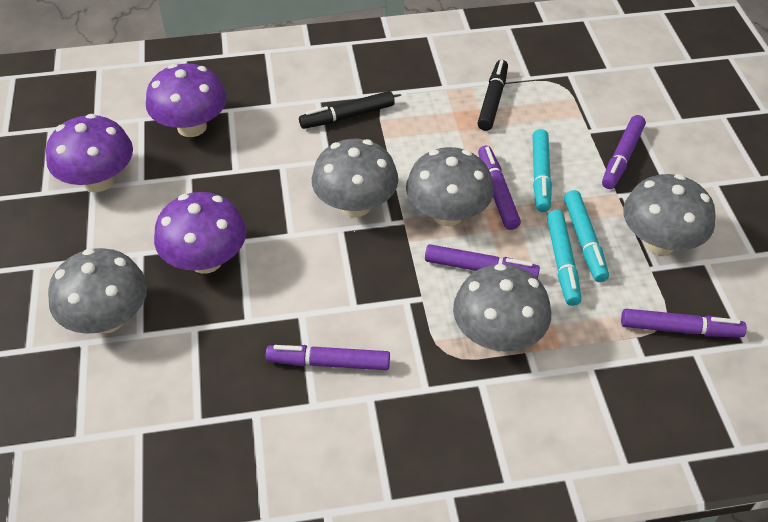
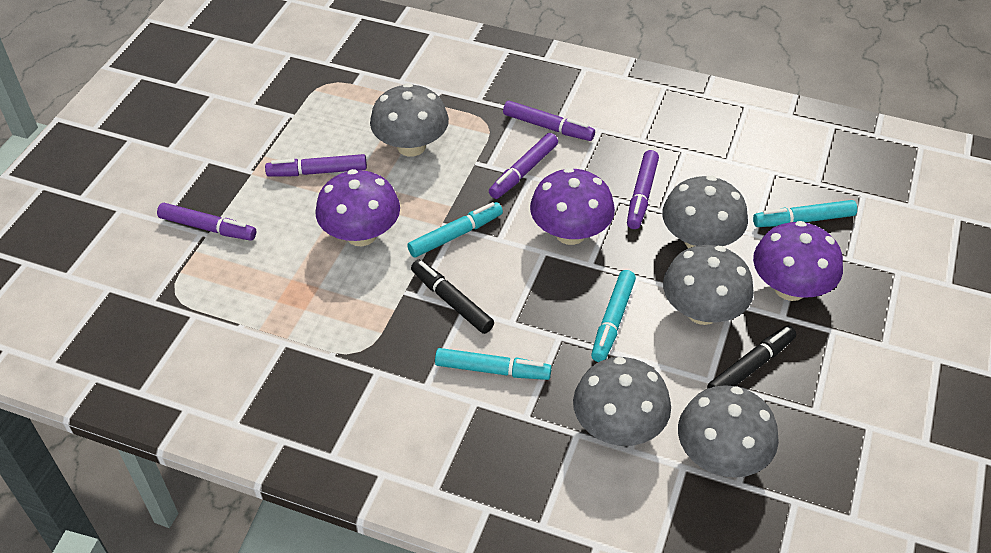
turquoise marker: 3 -> 4

